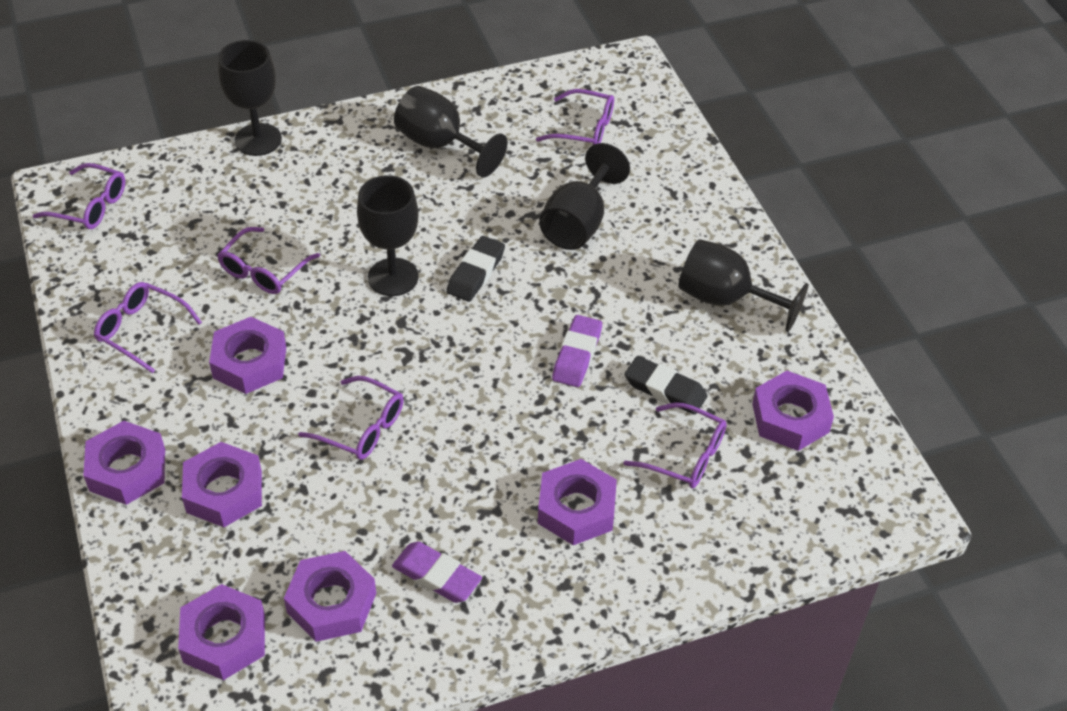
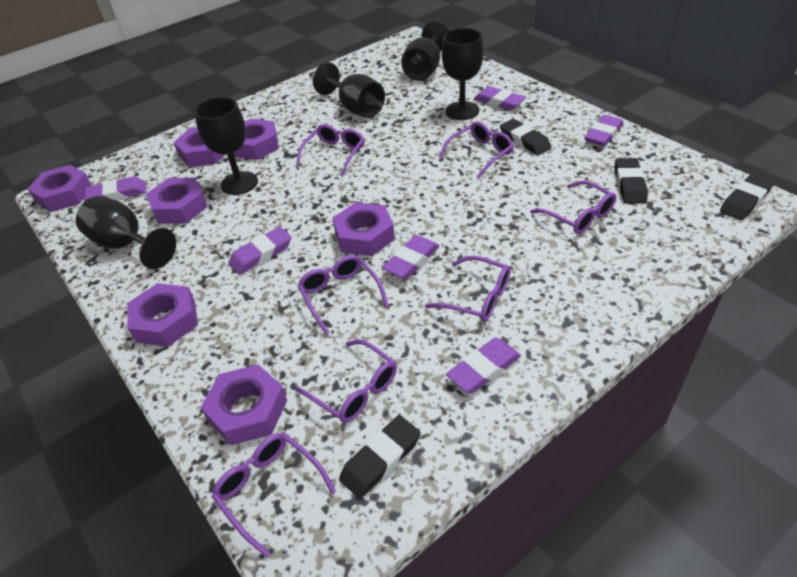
black eraser: 2 -> 4
purple eraser: 2 -> 6
purple glasses: 6 -> 7

